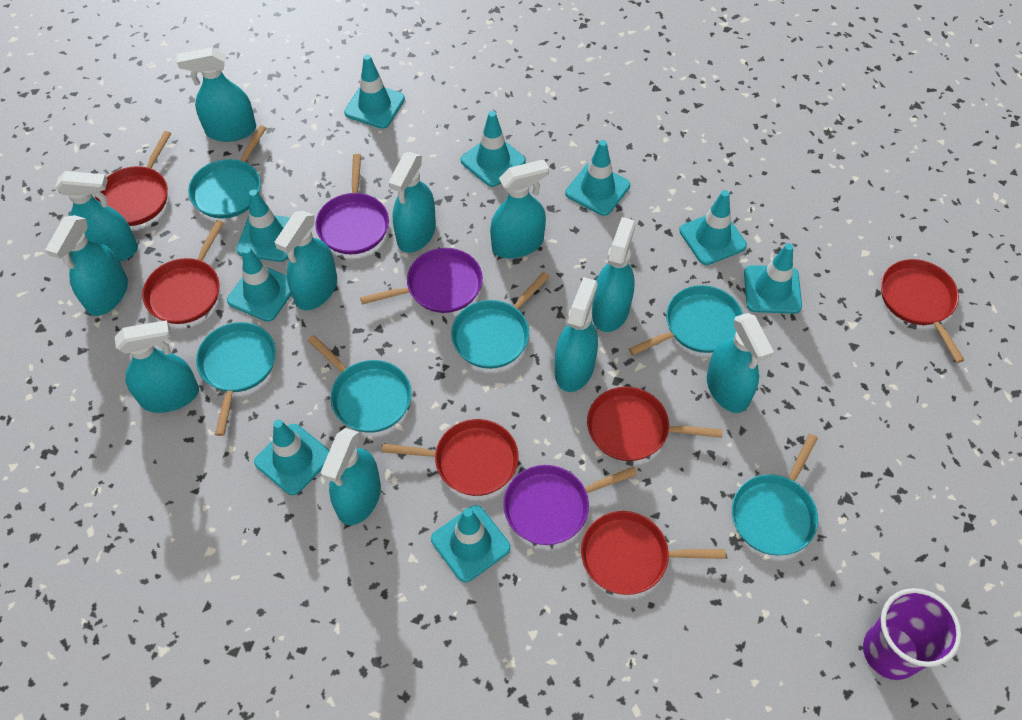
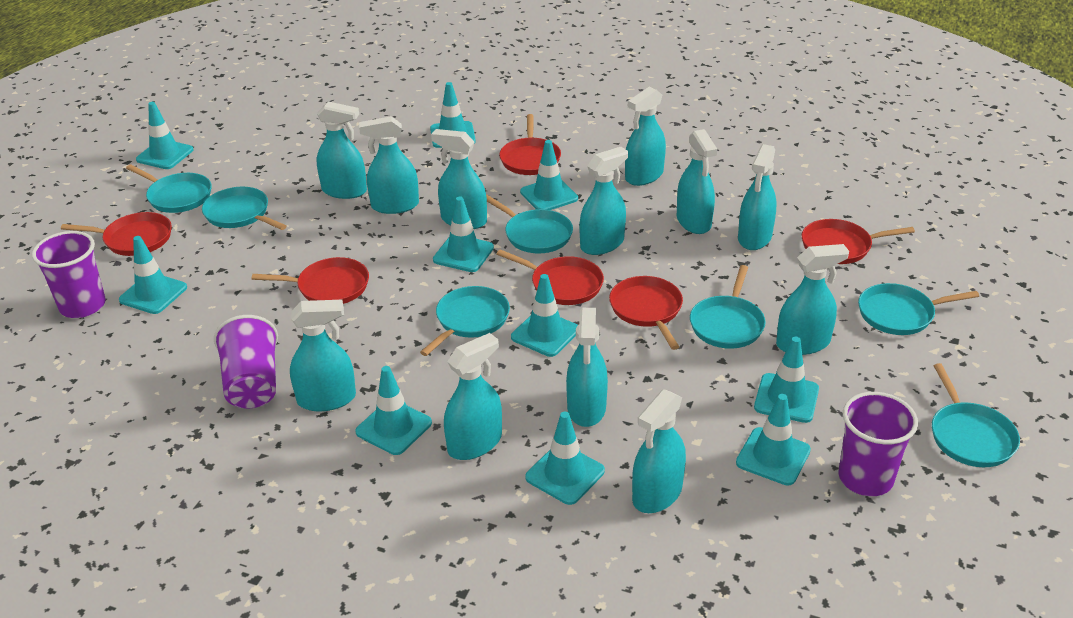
purple cup: 1 -> 3
purple pan: 3 -> 0
turquoise pan: 6 -> 7
turquoise spray bottle: 11 -> 12
turquoise traffic cone: 9 -> 10

